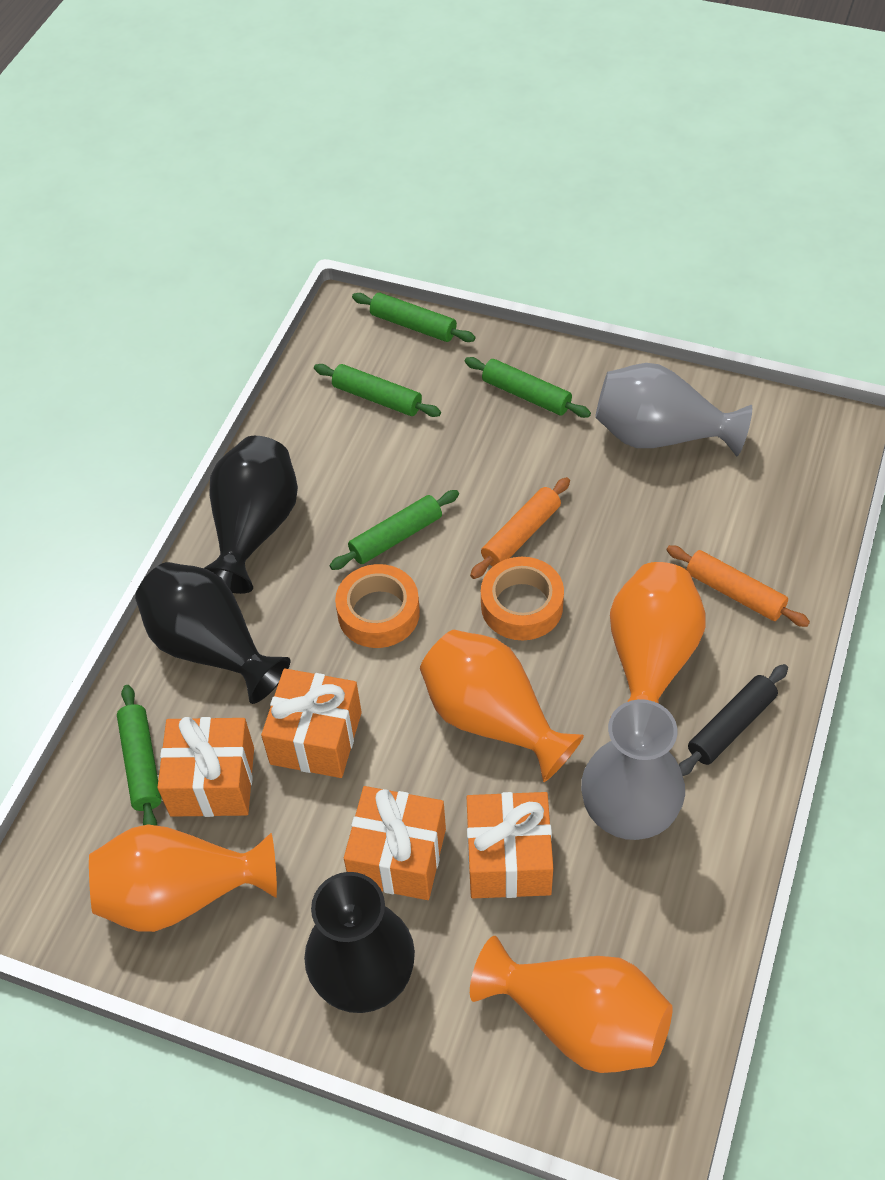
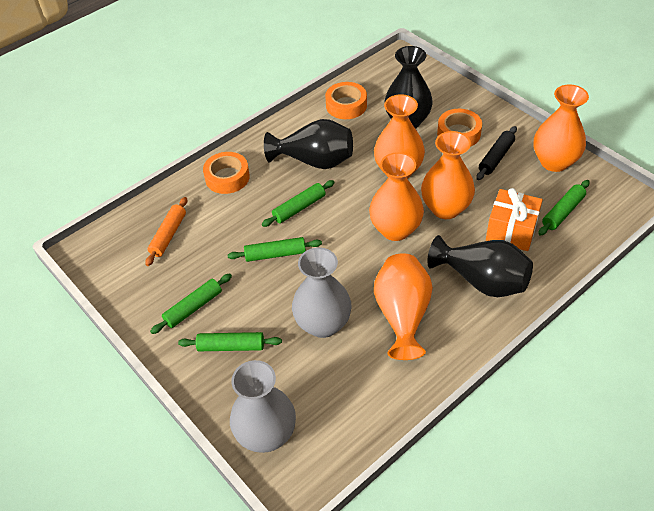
orange gift: 4 -> 1
orange rolling pin: 2 -> 1
orange tape: 2 -> 3
orange vase: 4 -> 5

